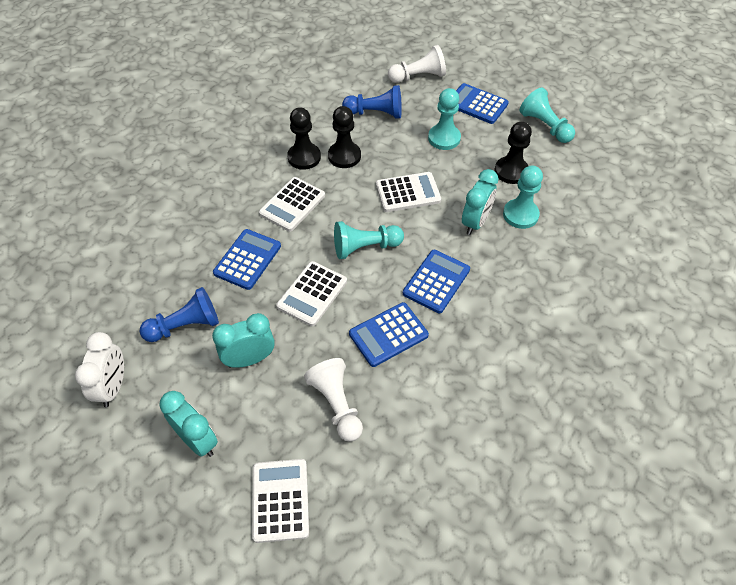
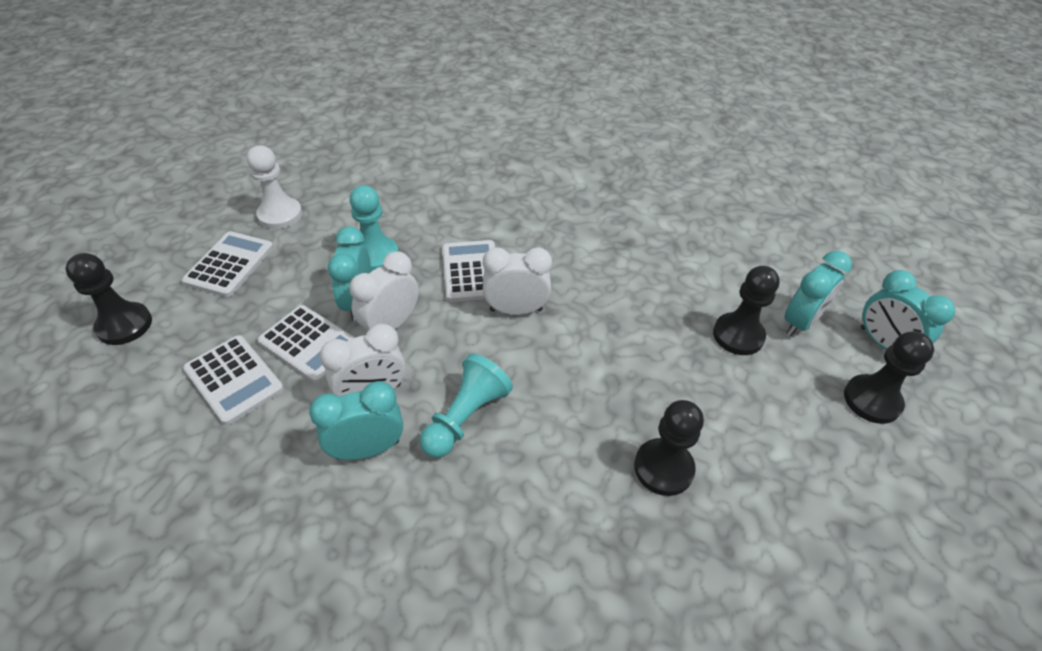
black pawn: 3 -> 4
blue calculator: 4 -> 0
blue pawn: 2 -> 0
turquoise clock: 3 -> 4
turquoise pawn: 4 -> 2
white clock: 1 -> 3
white pawn: 2 -> 1

